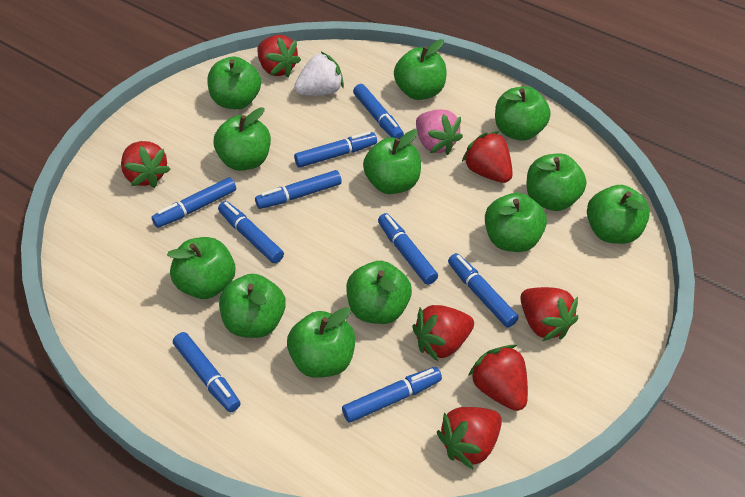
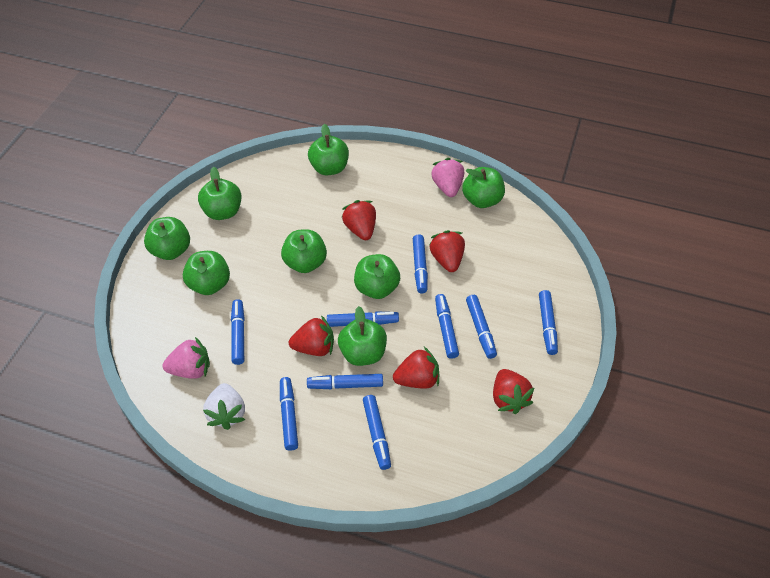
green apple: 12 -> 8
pink strawberry: 1 -> 2
red strawberry: 7 -> 5

